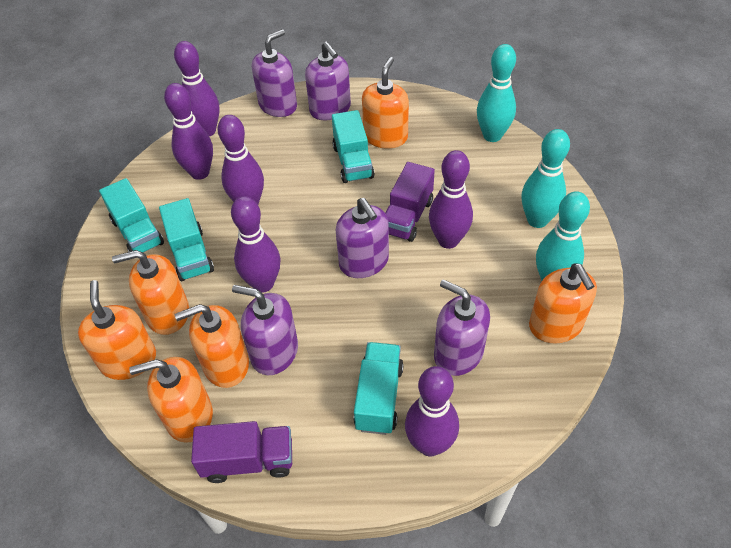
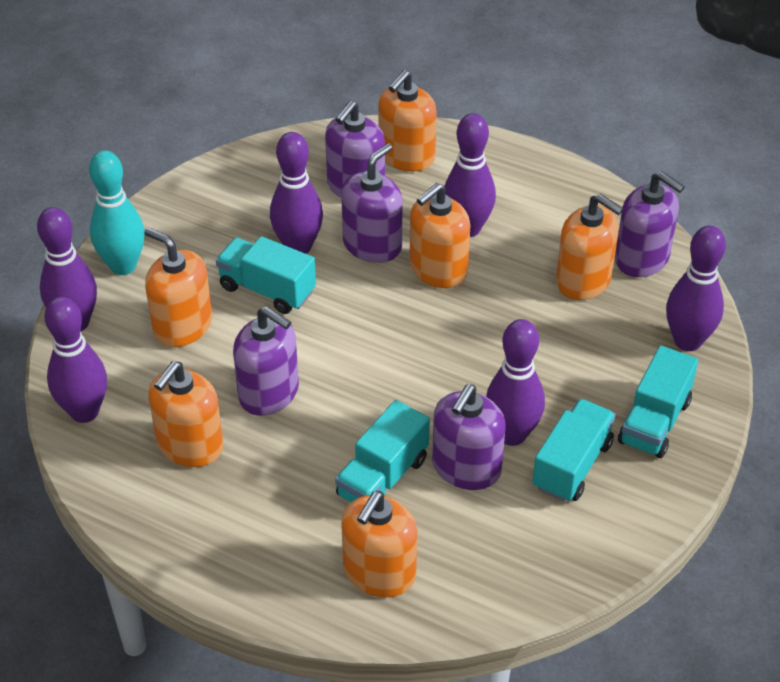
purple truck: 2 -> 0
turquoise bowling pin: 3 -> 1

